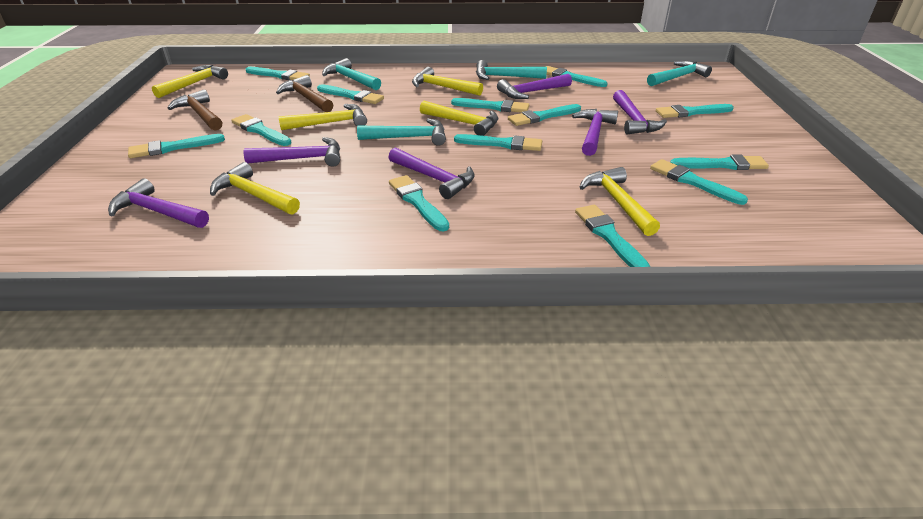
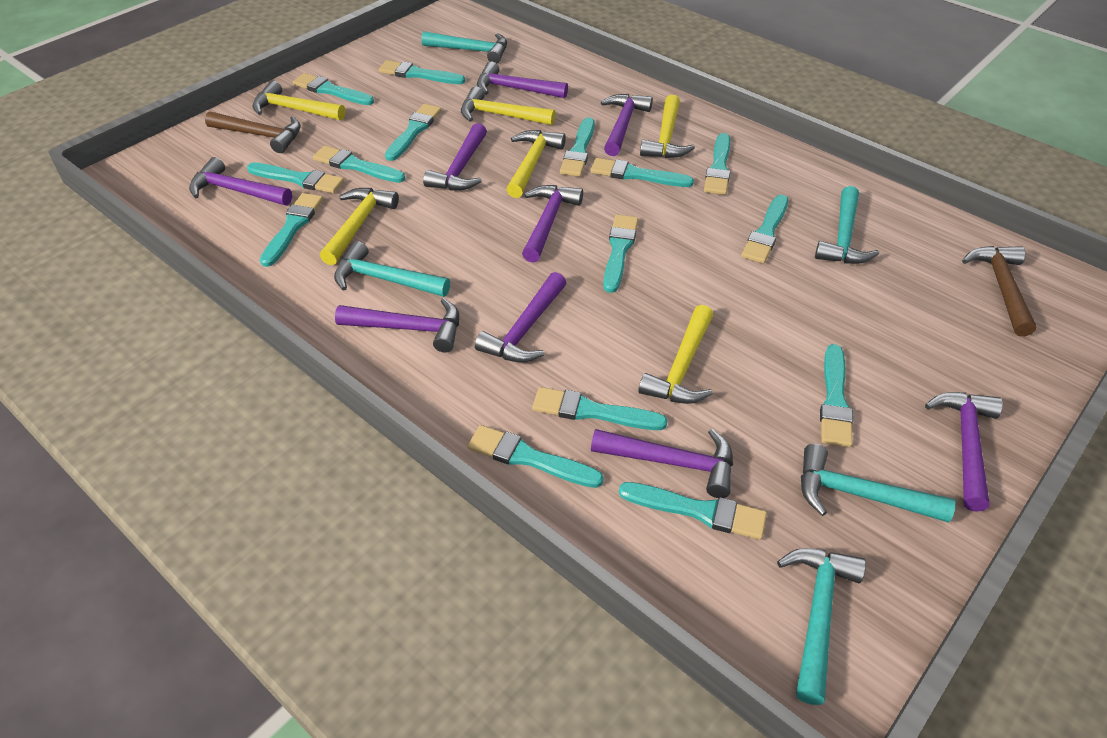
purple hammer: 6 -> 9
turquoise brush: 13 -> 15
turquoise hammer: 4 -> 5

